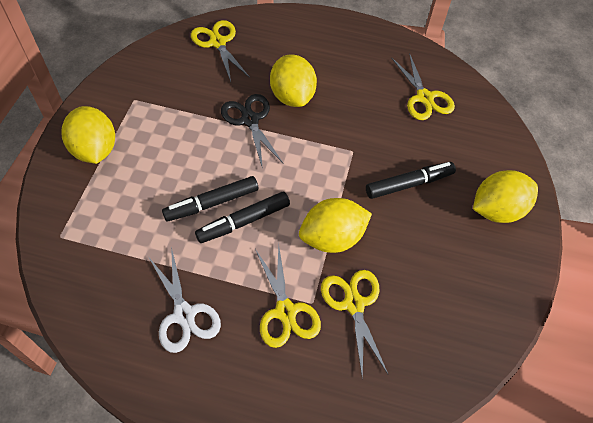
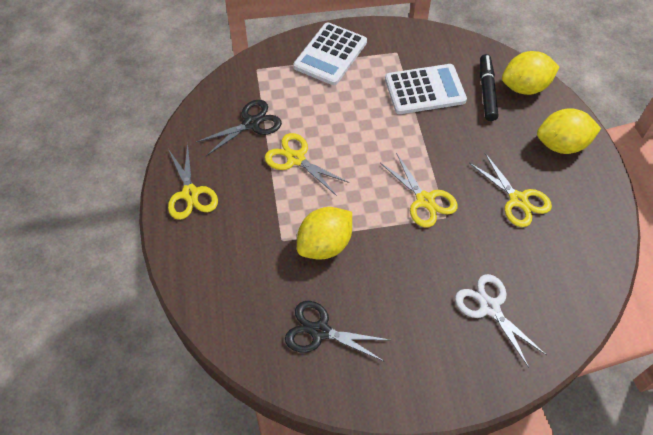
black marker: 3 -> 1
black scissors: 1 -> 2
white calculator: 0 -> 2
yellow lemon: 4 -> 3

